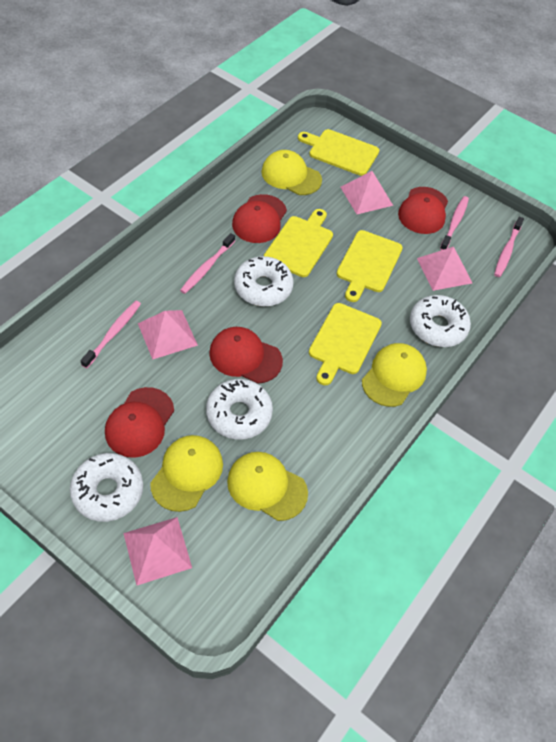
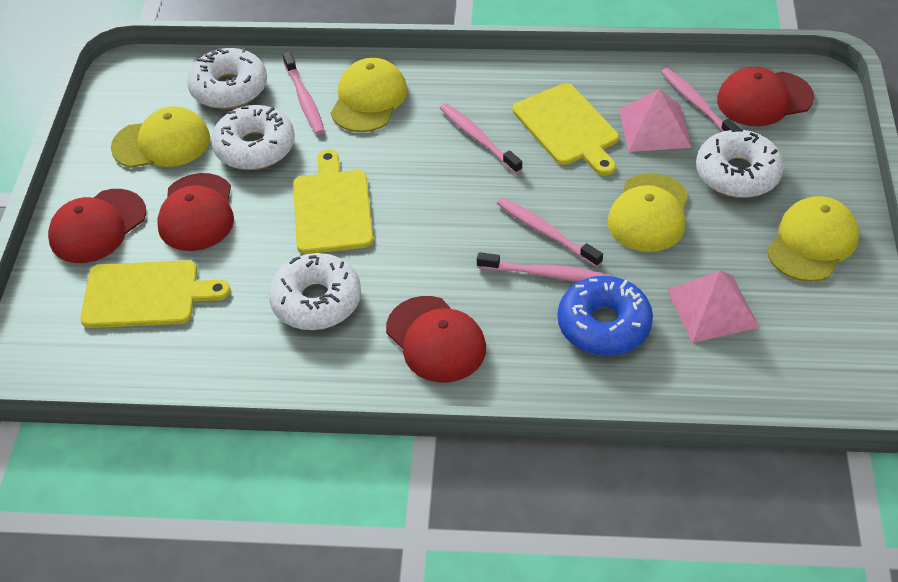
blue donut: 0 -> 1
pink pyramid: 4 -> 2
pink toothbrush: 4 -> 5
yellow cutting board: 4 -> 3

